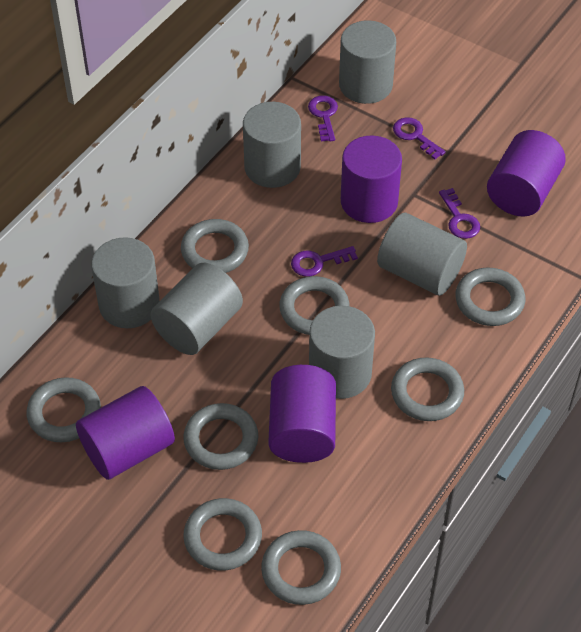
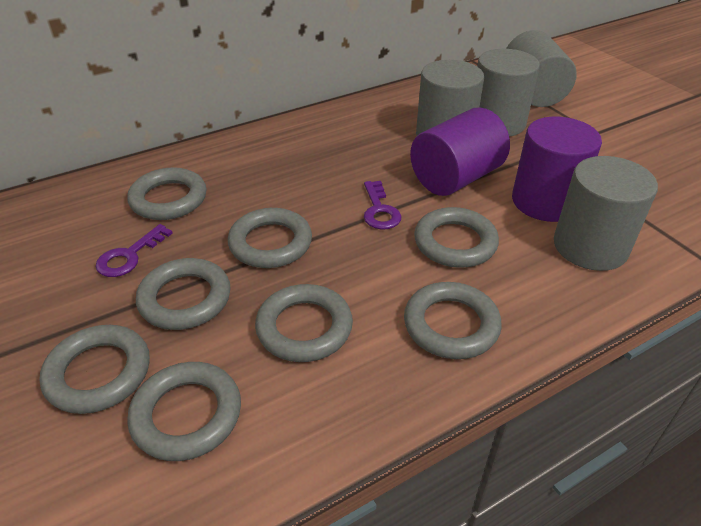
grey cylinder: 6 -> 4
purple cylinder: 4 -> 2
purple key: 4 -> 2

